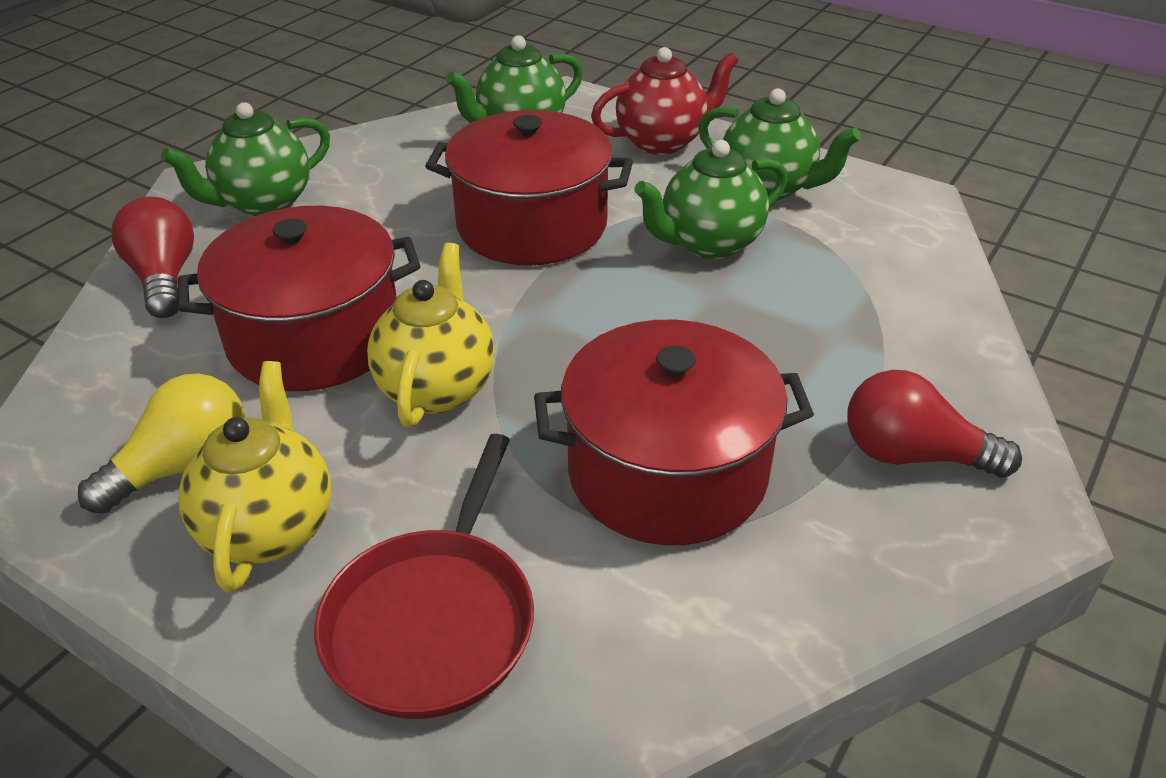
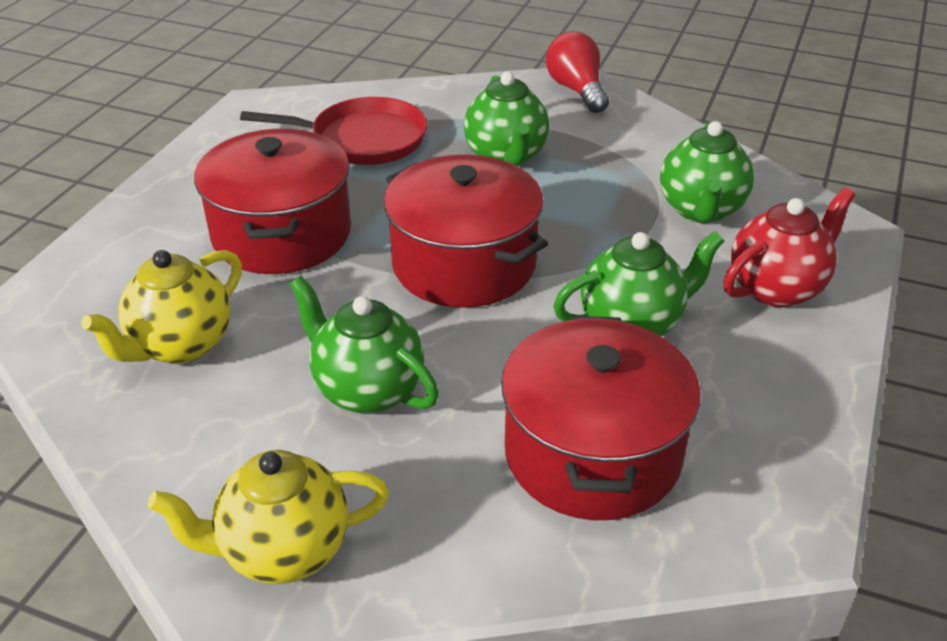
red light bulb: 2 -> 1
yellow light bulb: 1 -> 0

